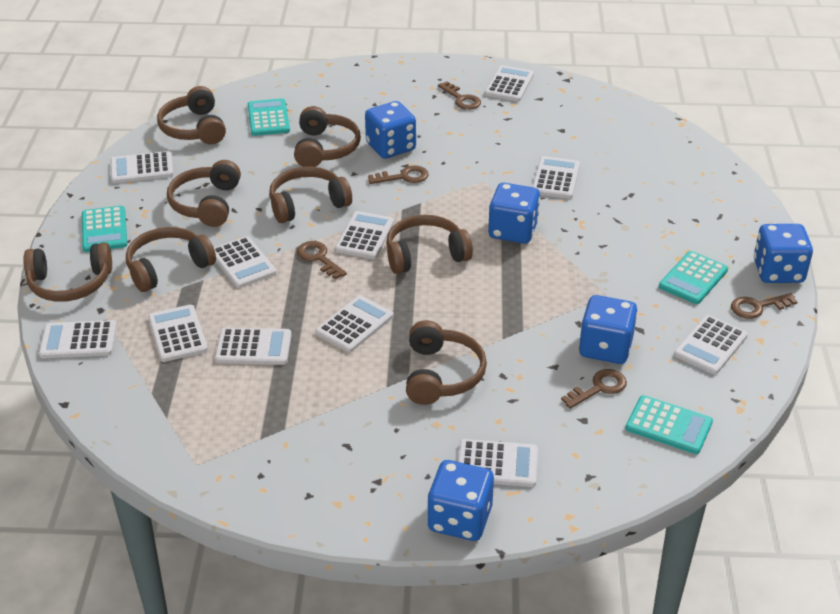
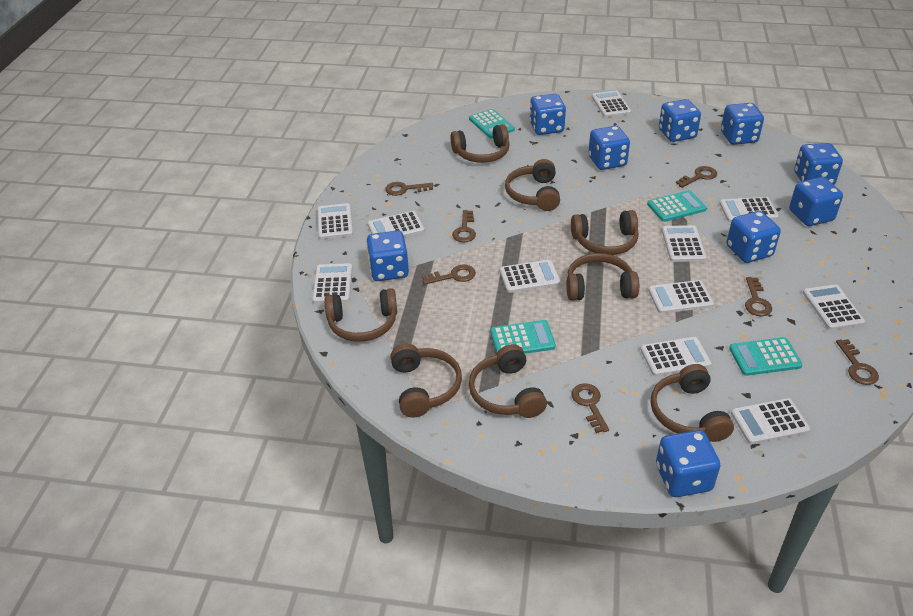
blue dice: 5 -> 9
brown key: 5 -> 7

